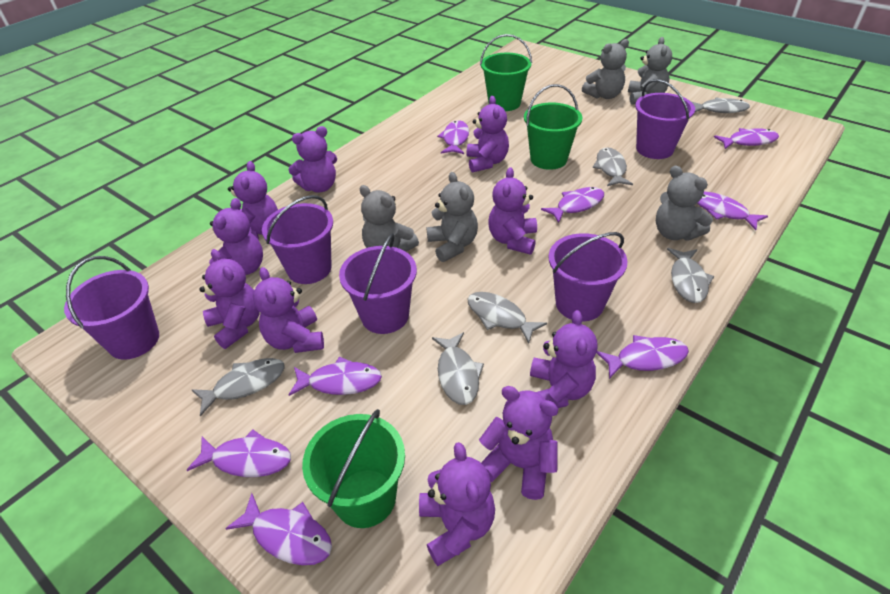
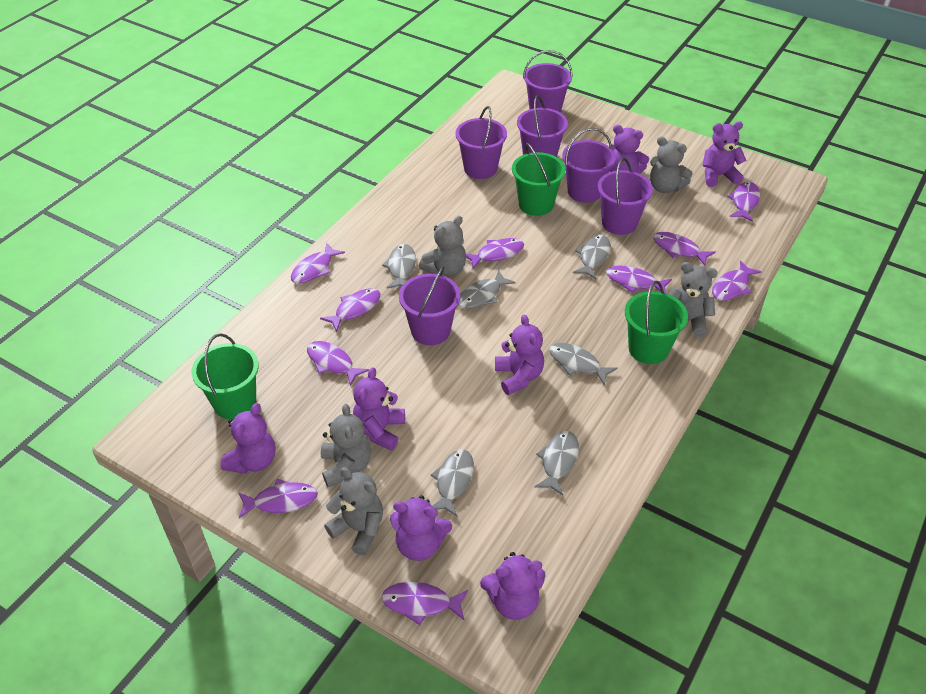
purple bucket: 5 -> 6
purple fish: 8 -> 10
purple teddy bear: 10 -> 7

